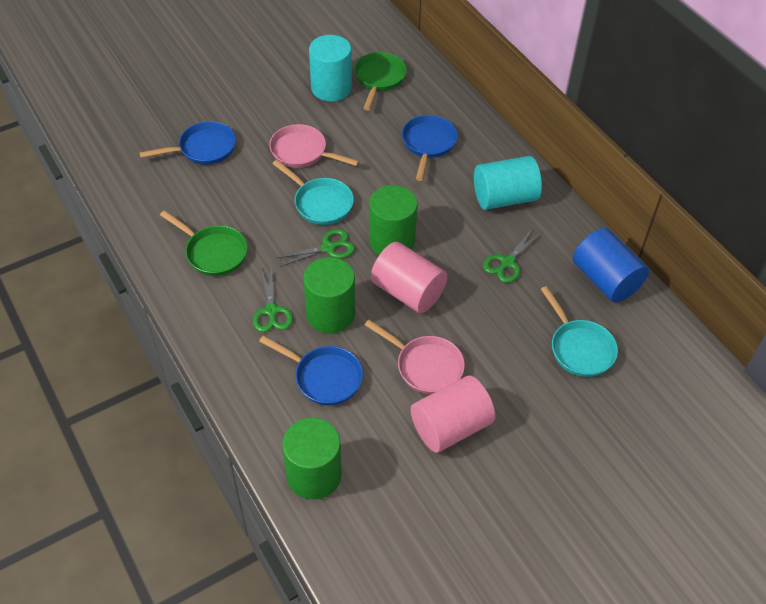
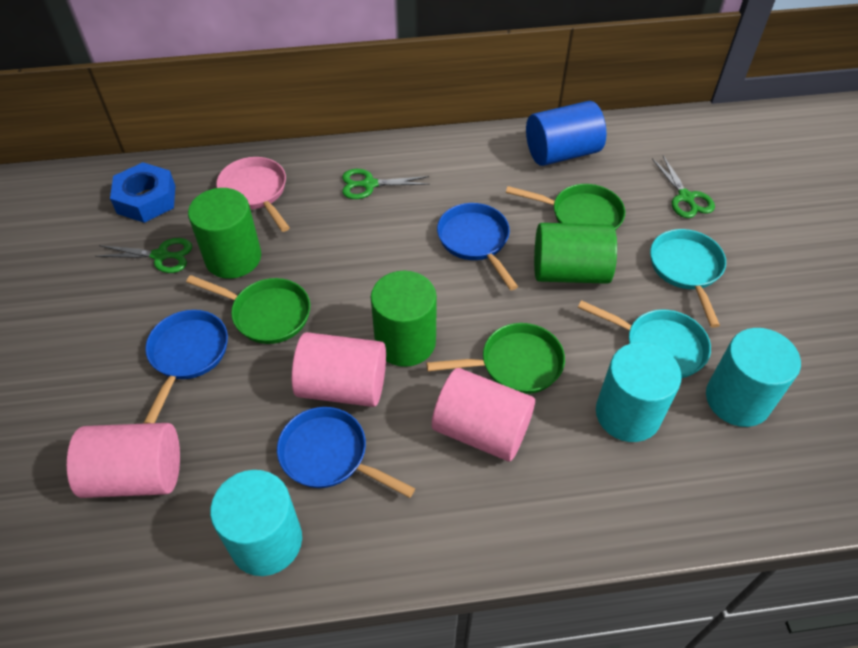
blue nut: 0 -> 1
green pan: 2 -> 3
pink cylinder: 2 -> 3
pink pan: 2 -> 1
turquoise cylinder: 2 -> 3

